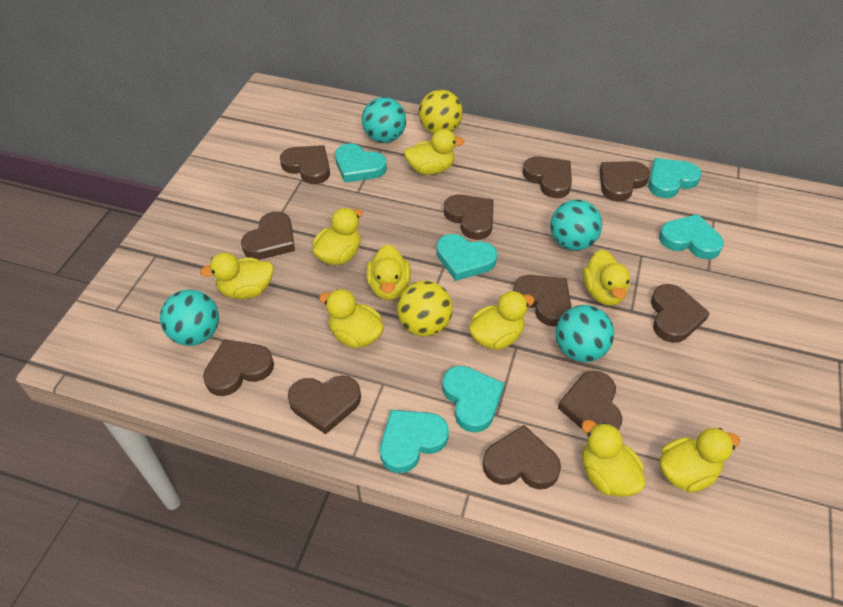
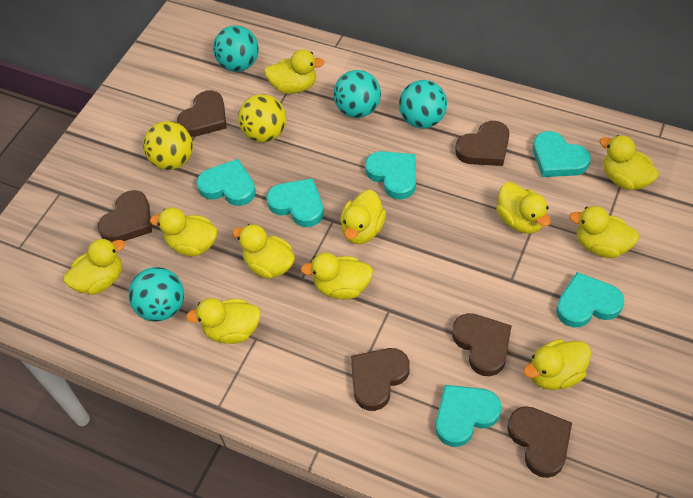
brown heart: 11 -> 6
yellow duck: 9 -> 11

